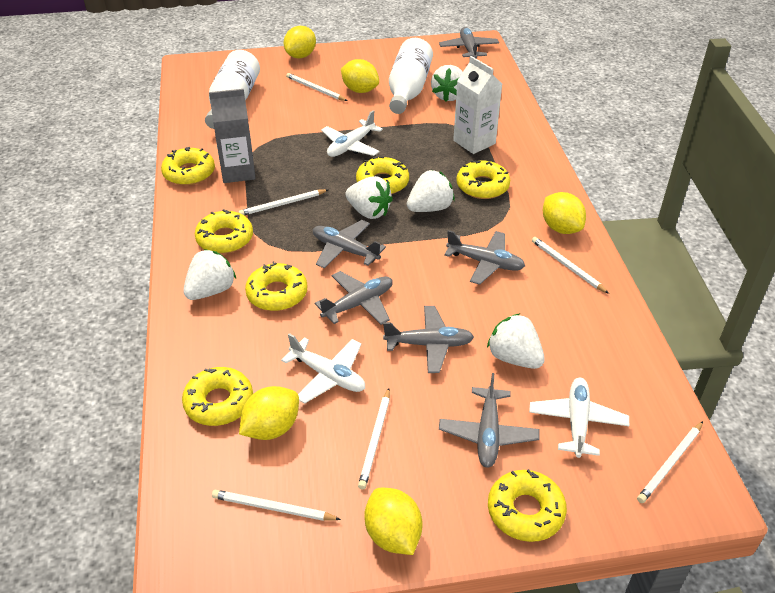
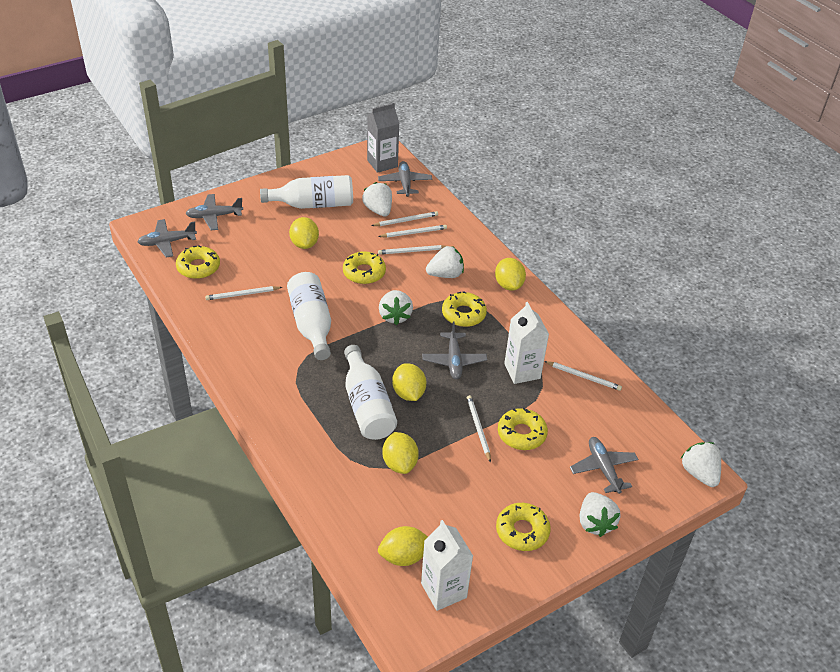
grey plane: 6 -> 5
white bottle: 2 -> 3
white carton: 1 -> 2
white plane: 3 -> 0
yellow donut: 7 -> 5

